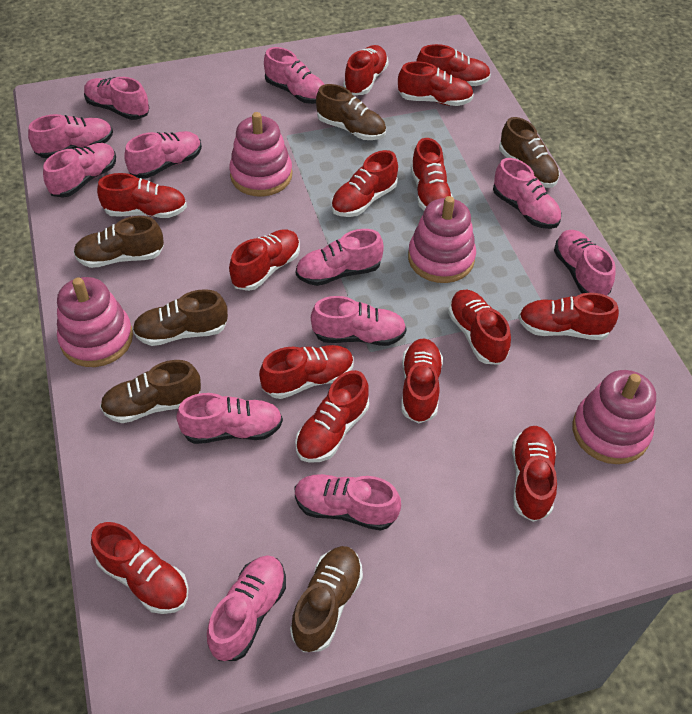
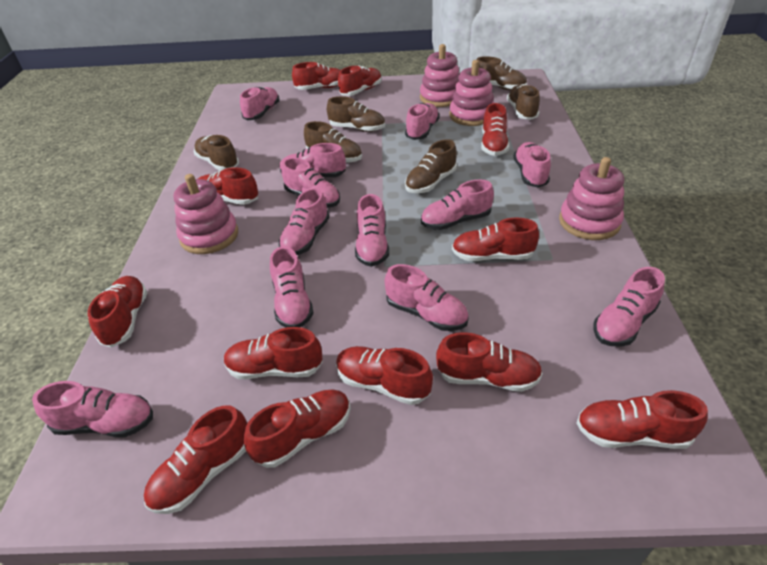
red shoe: 14 -> 12

